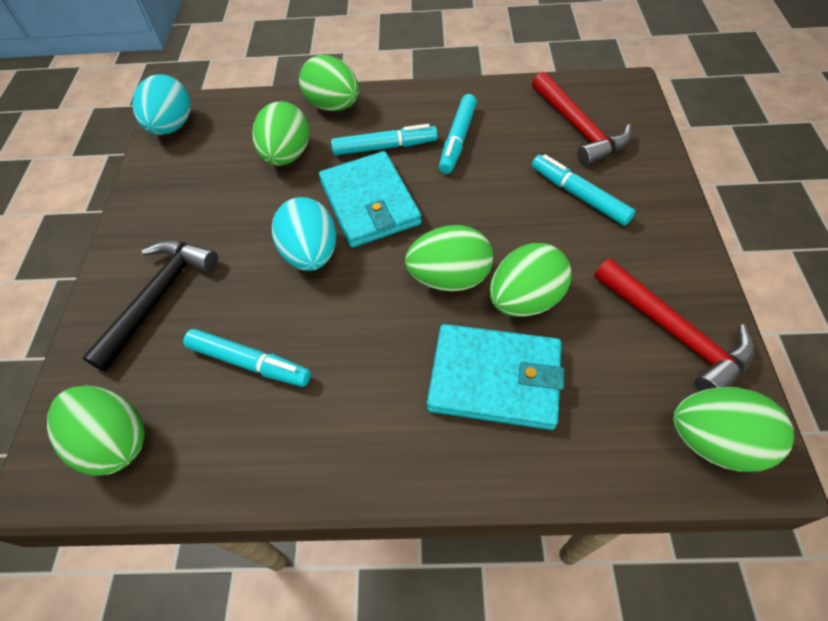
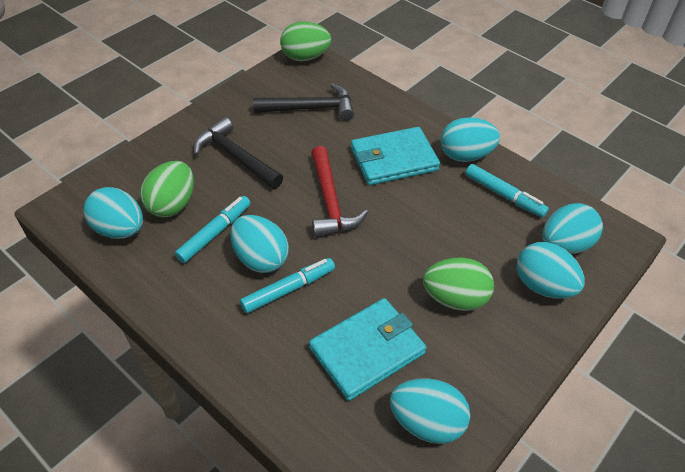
black hammer: 1 -> 2
green egg: 6 -> 3
red hammer: 2 -> 1
turquoise egg: 2 -> 6
turquoise marker: 4 -> 3

